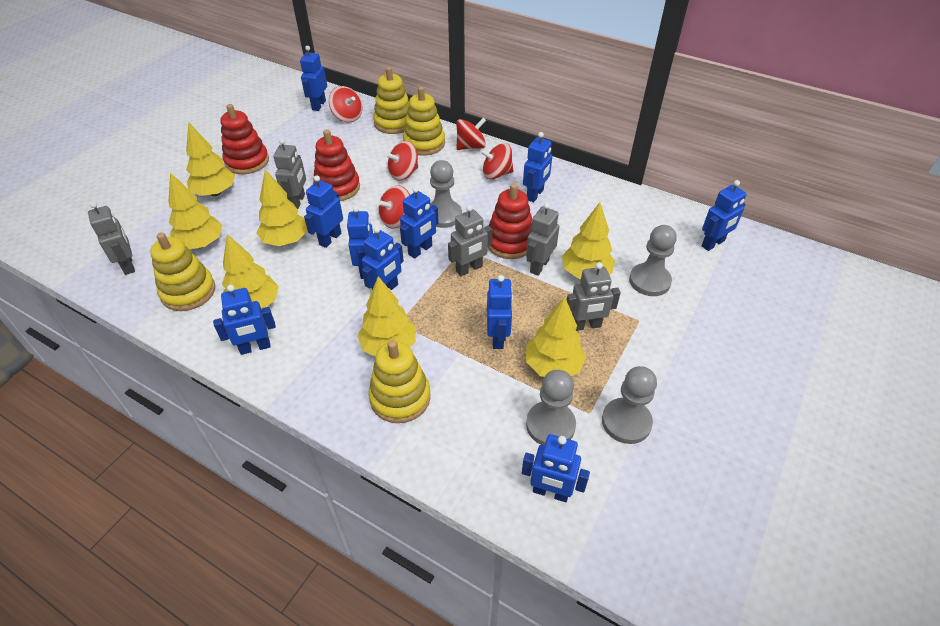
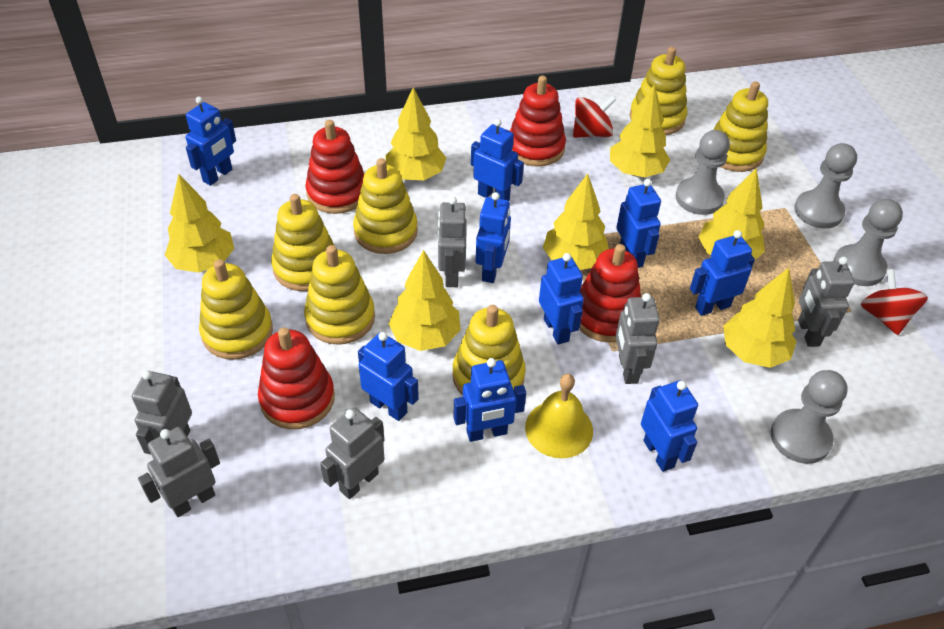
blue robot: 10 -> 9
grey robot: 5 -> 6
red spinning top: 5 -> 2
red stacking toy: 3 -> 4
yellow bell: 0 -> 1
yellow stacking toy: 4 -> 7

